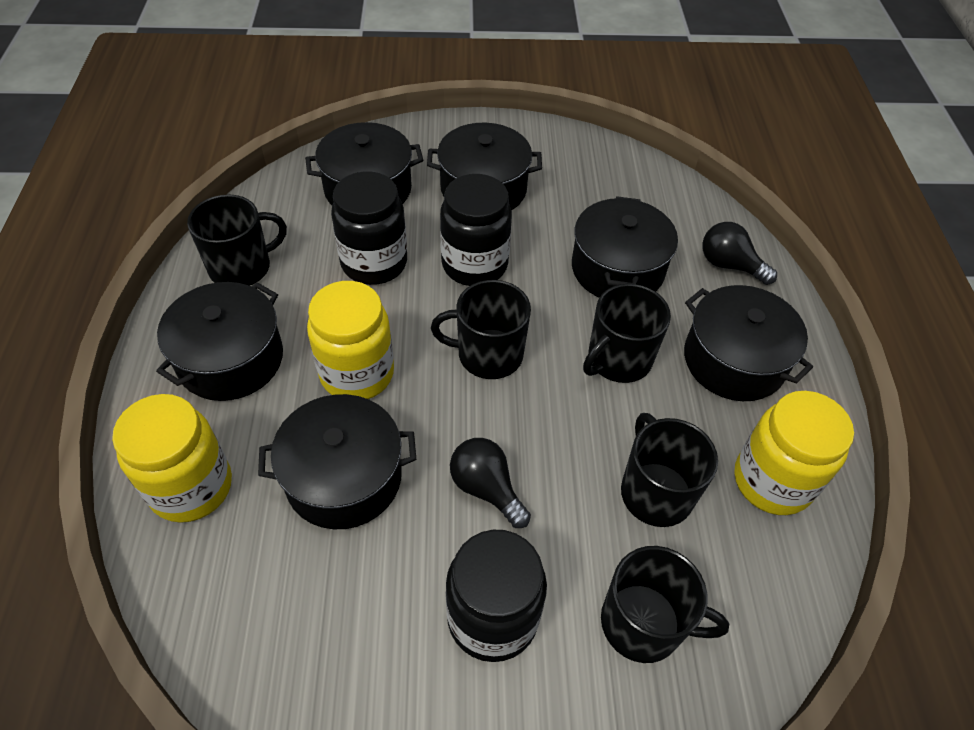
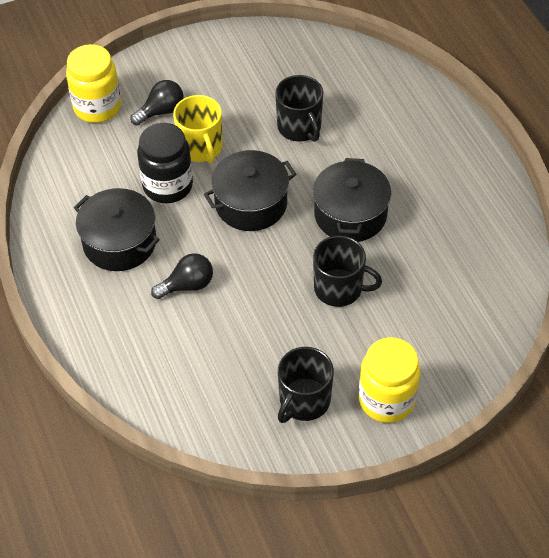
black jar: 3 -> 1
black mug: 5 -> 3
black pot: 6 -> 3
yellow jar: 3 -> 2
yellow mug: 0 -> 1

